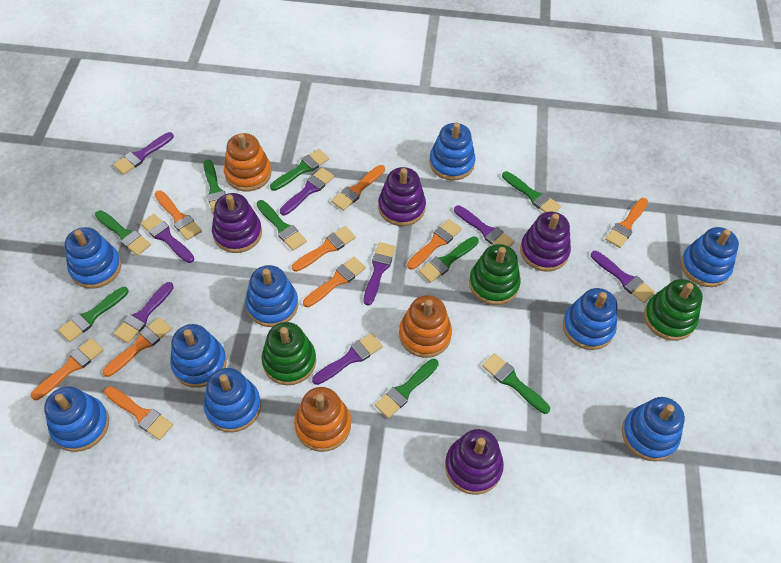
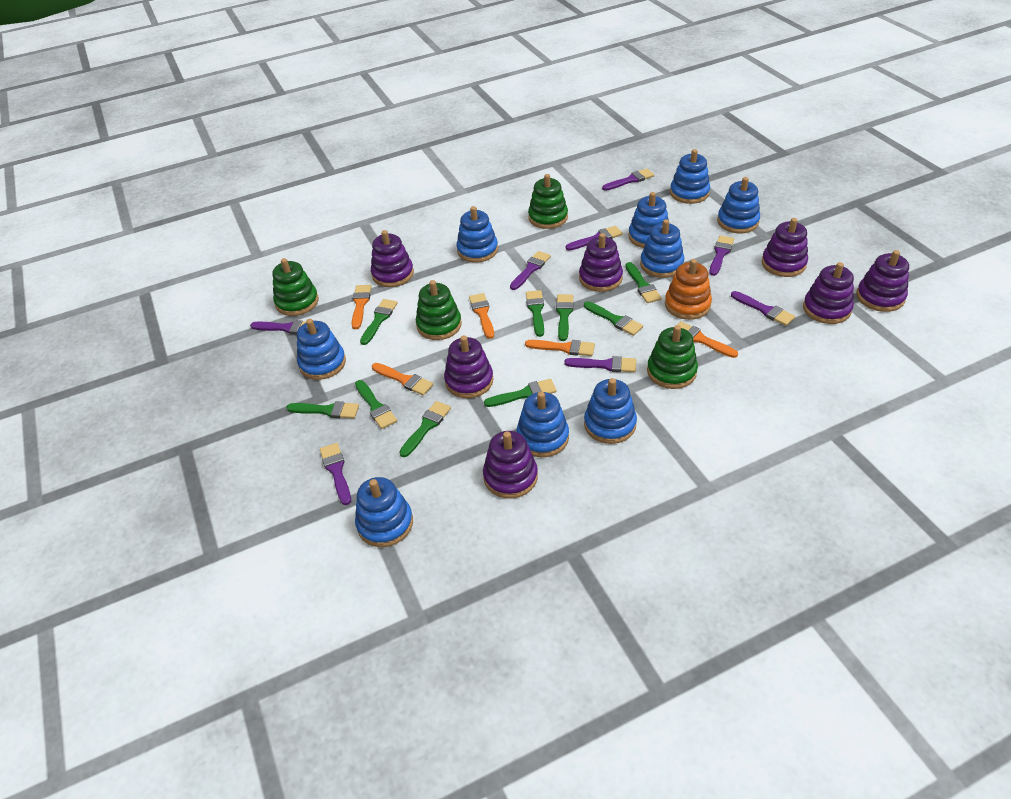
green stacking toy: 3 -> 4
orange brush: 9 -> 5
orange stacking toy: 3 -> 1
purple stacking toy: 4 -> 7

